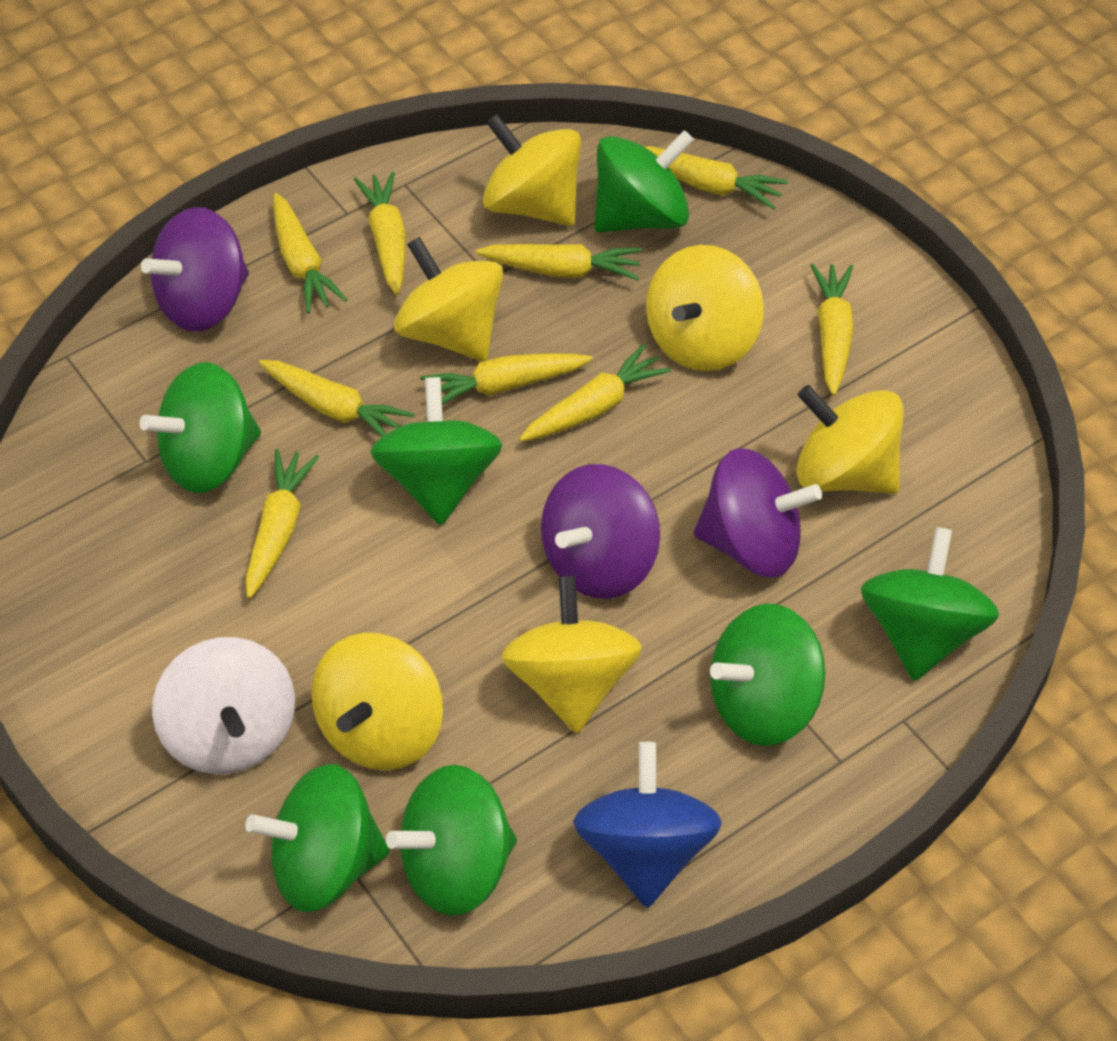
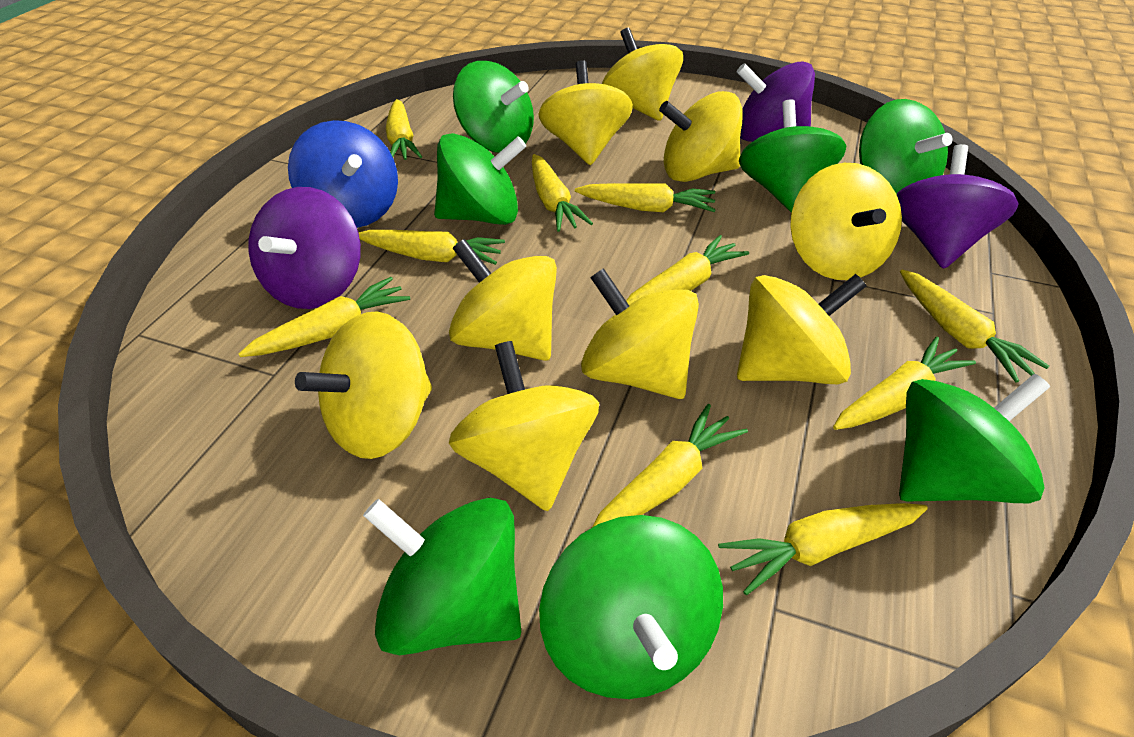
white spinning top: 1 -> 0
yellow carrot: 9 -> 10
yellow spinning top: 6 -> 9

